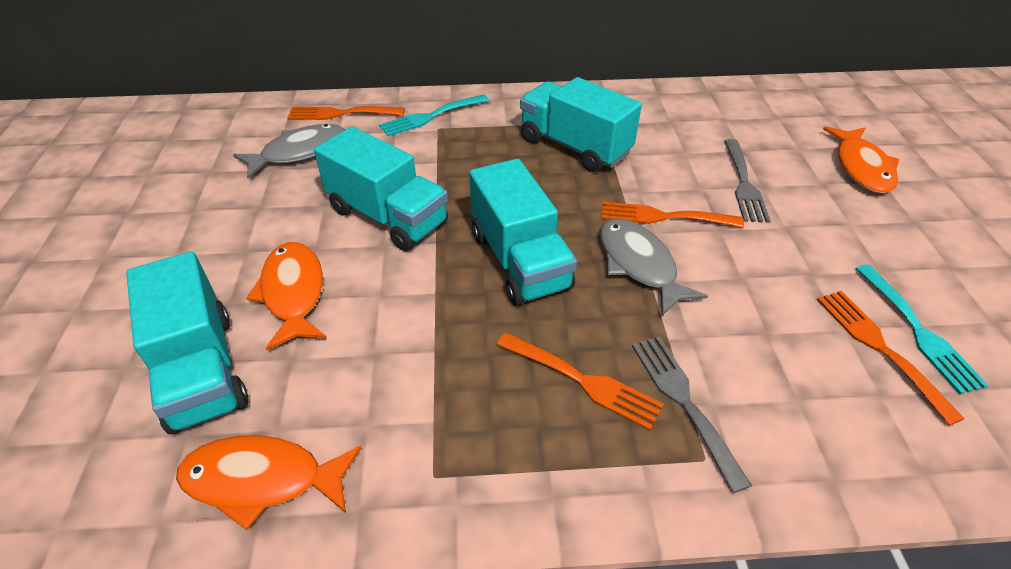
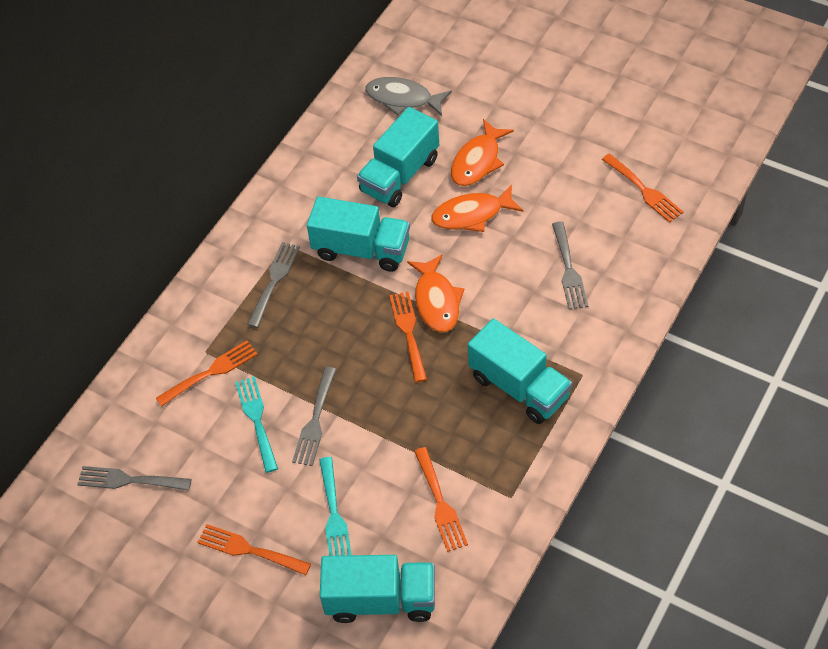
grey fish: 2 -> 1
grey fork: 2 -> 4
orange fork: 4 -> 5

